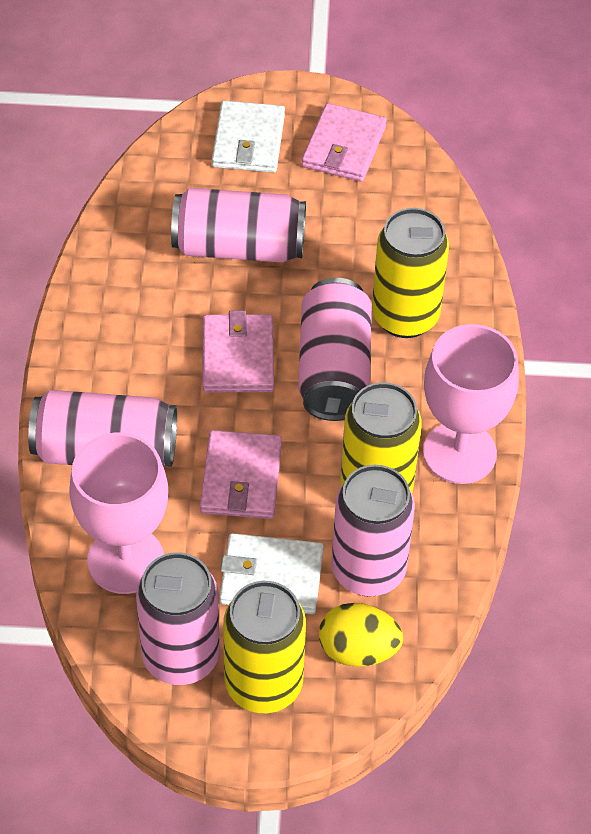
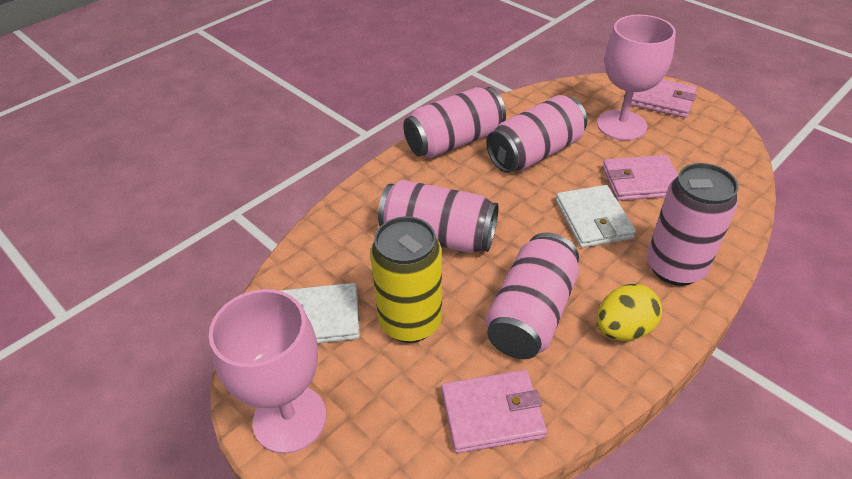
yellow can: 3 -> 1

